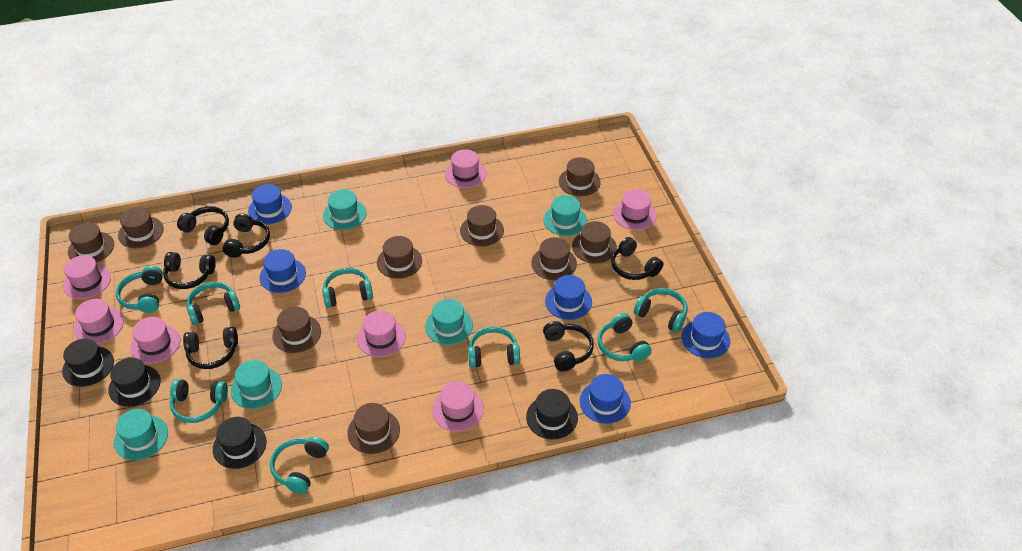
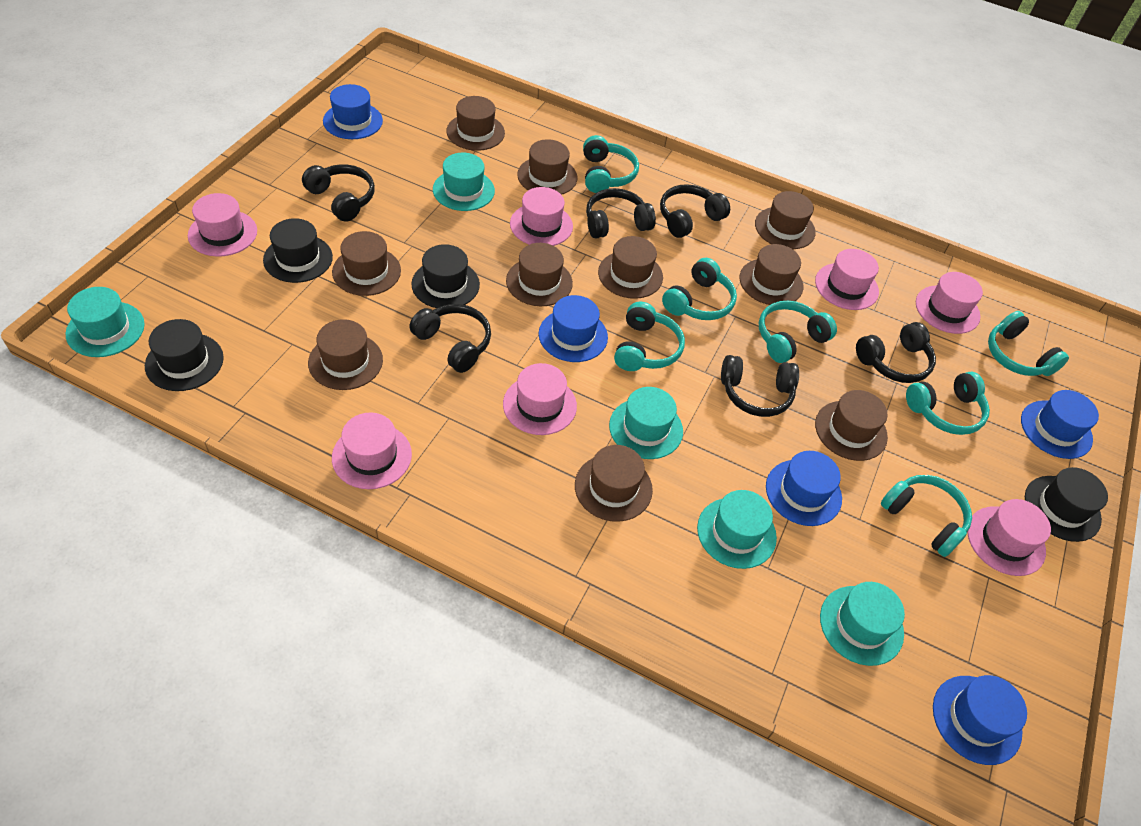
brown hat: 9 -> 10
turquoise headphones: 8 -> 7

